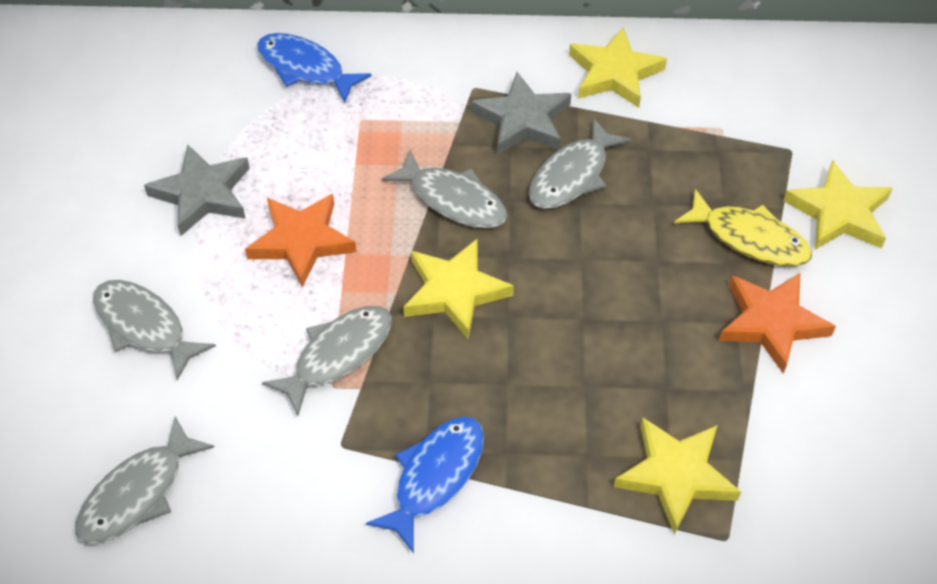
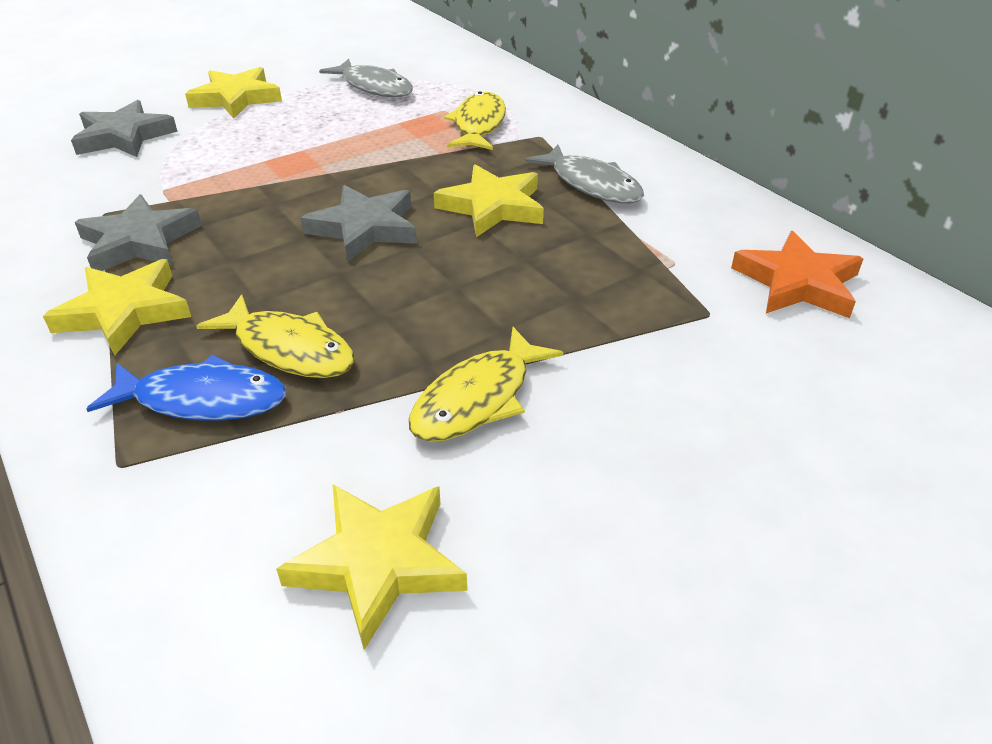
blue fish: 2 -> 1
grey fish: 5 -> 2
grey star: 2 -> 3
orange star: 2 -> 1
yellow fish: 1 -> 3

